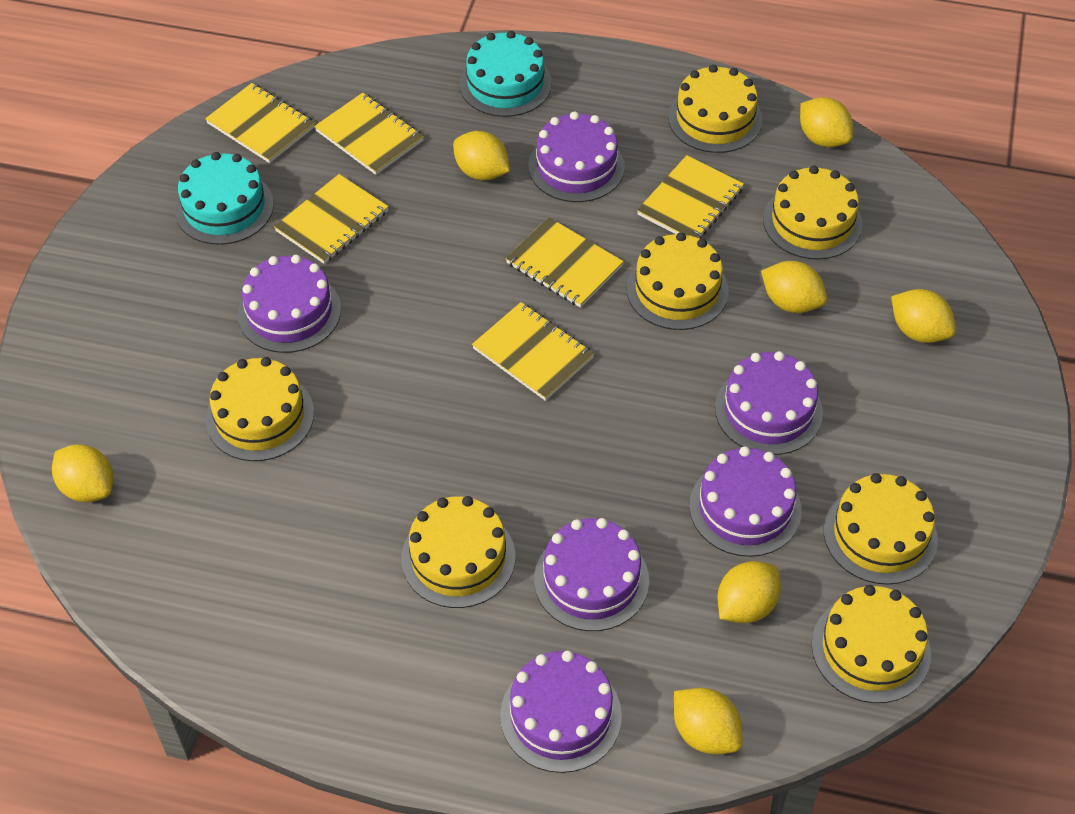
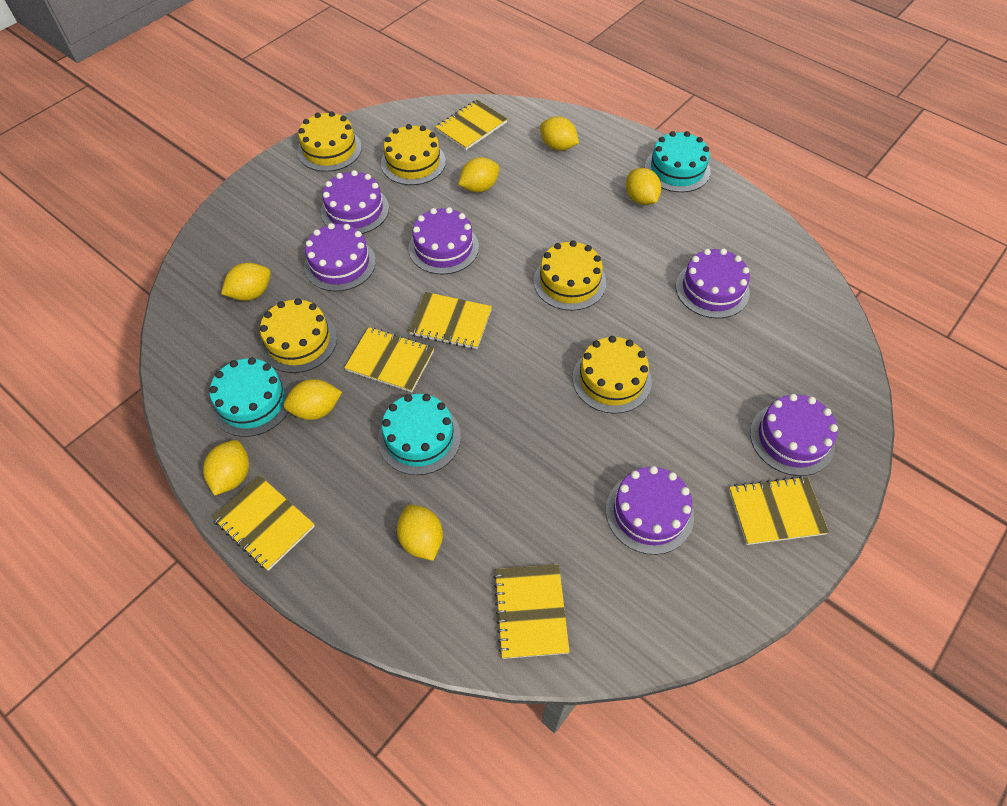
turquoise cake: 2 -> 3
yellow cake: 7 -> 5

